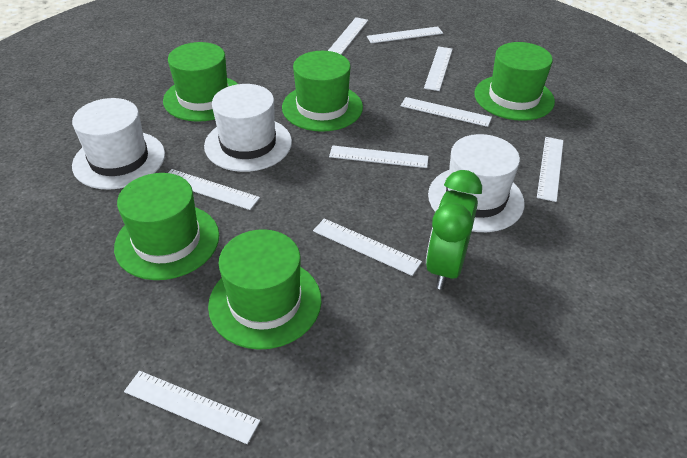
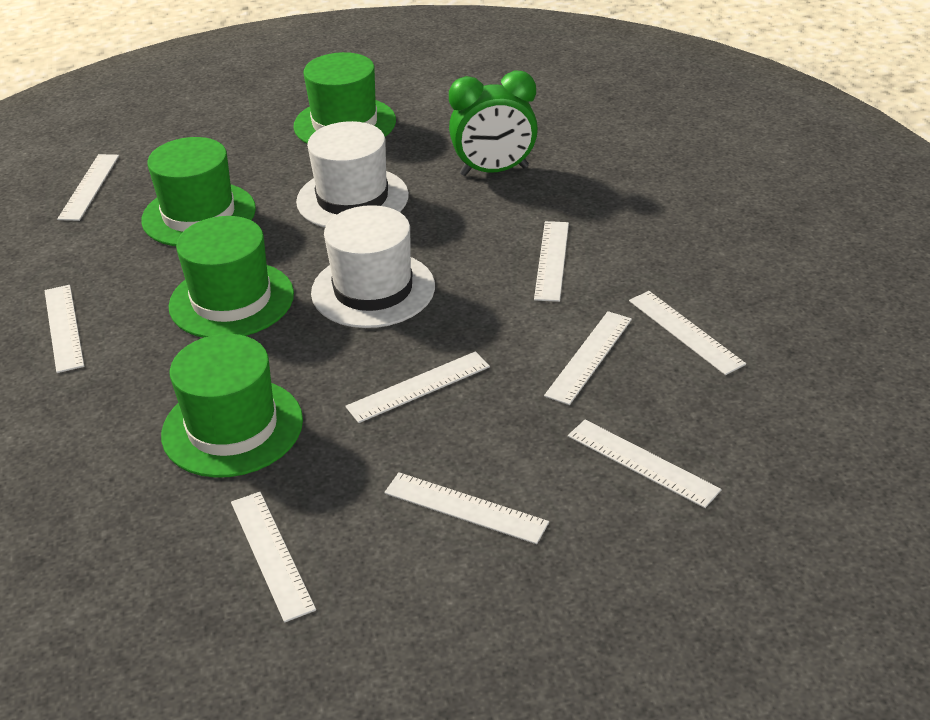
green hat: 5 -> 4
white hat: 3 -> 2

